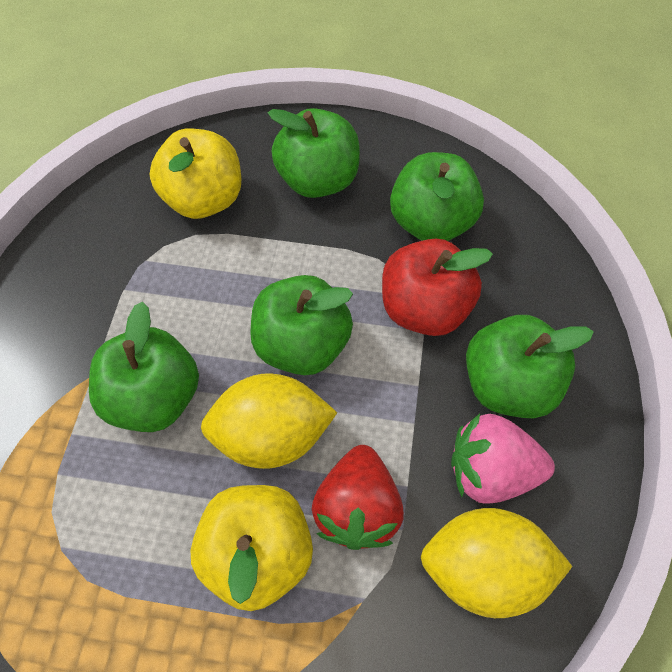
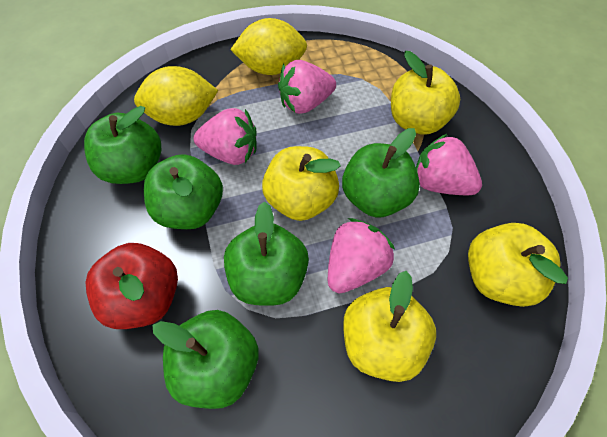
pink strawberry: 1 -> 4
red strawberry: 1 -> 0
yellow apple: 2 -> 4

